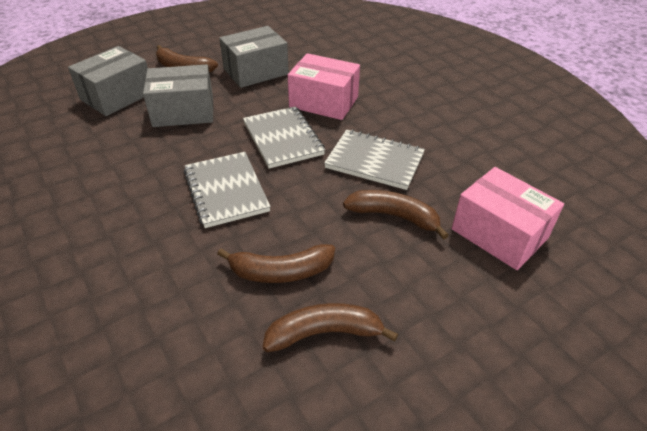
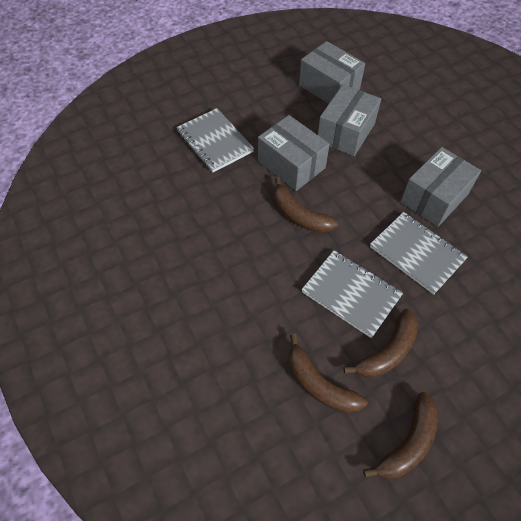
grey box: 3 -> 4
pink box: 2 -> 0

